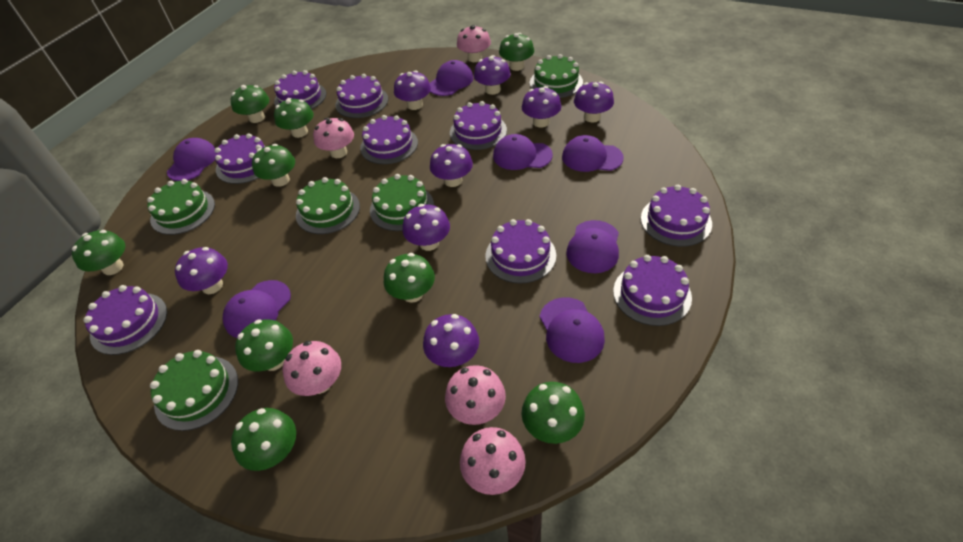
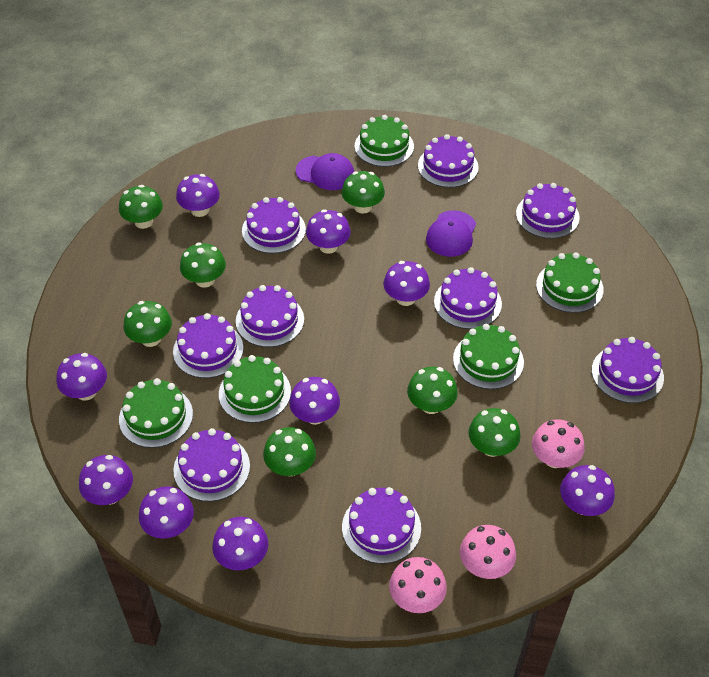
green mushroom: 9 -> 7
pink mushroom: 5 -> 3
purple cap: 7 -> 2
purple mushroom: 8 -> 9

